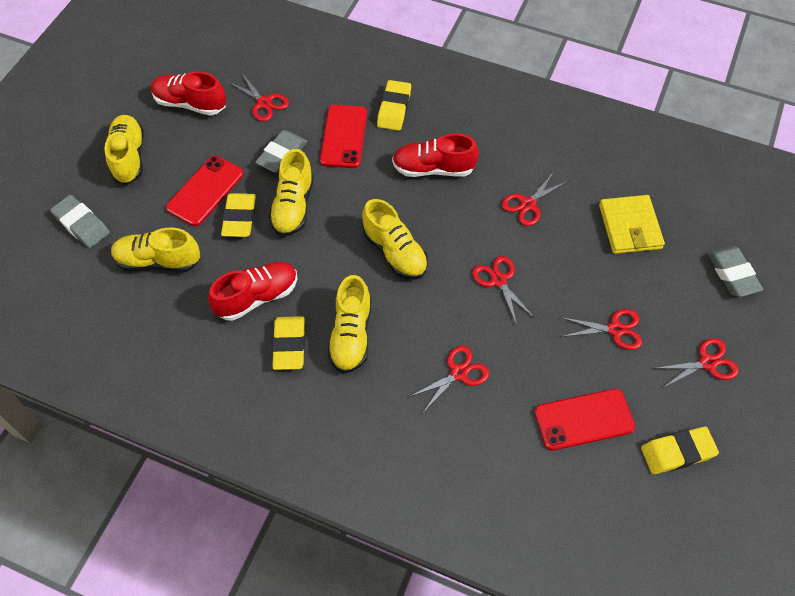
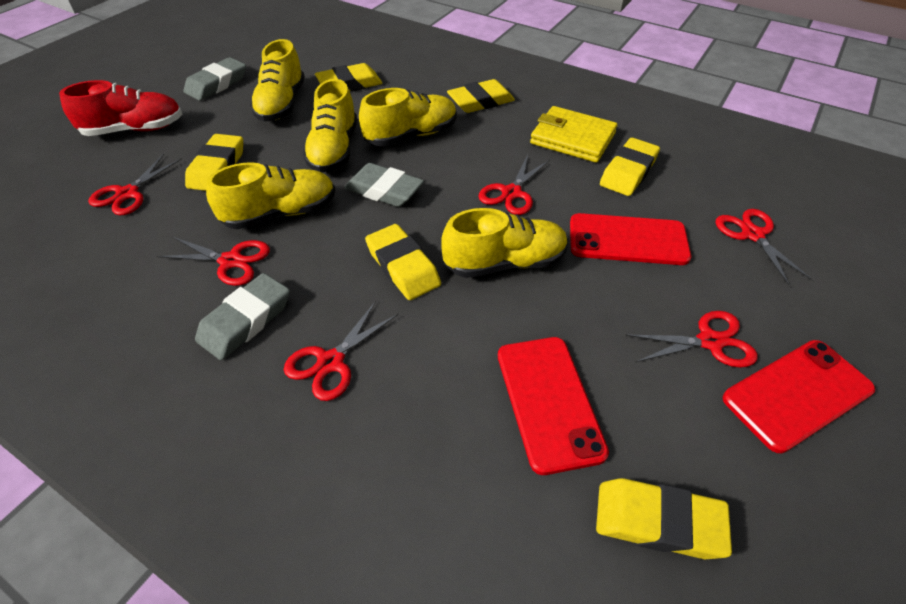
red shoe: 3 -> 1
yellow eraser: 4 -> 6

